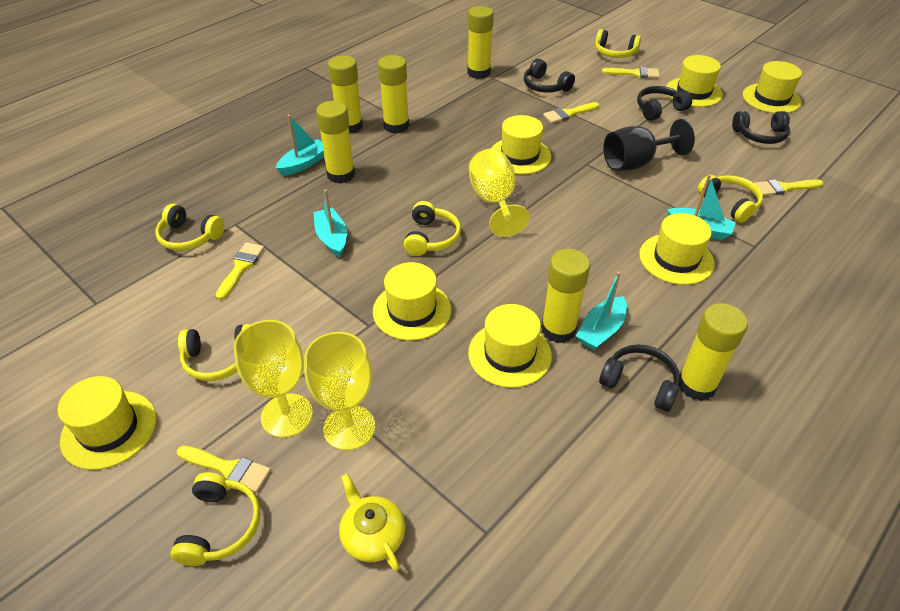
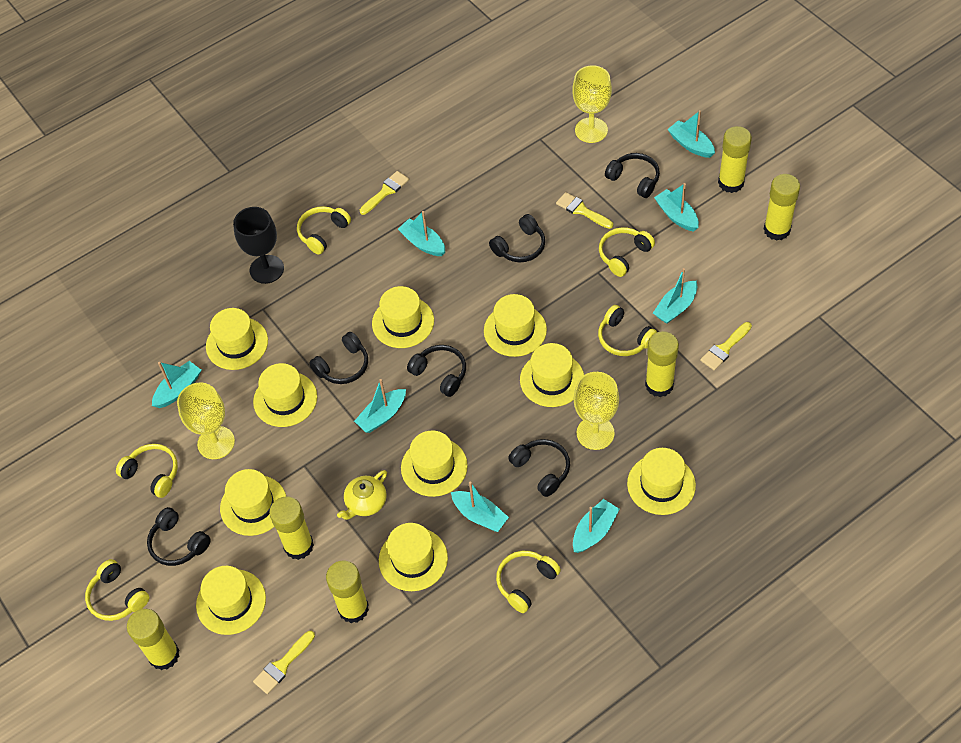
black headphones: 4 -> 6
turquoise boat: 4 -> 8
yellow brush: 5 -> 4
yellow hat: 7 -> 10

